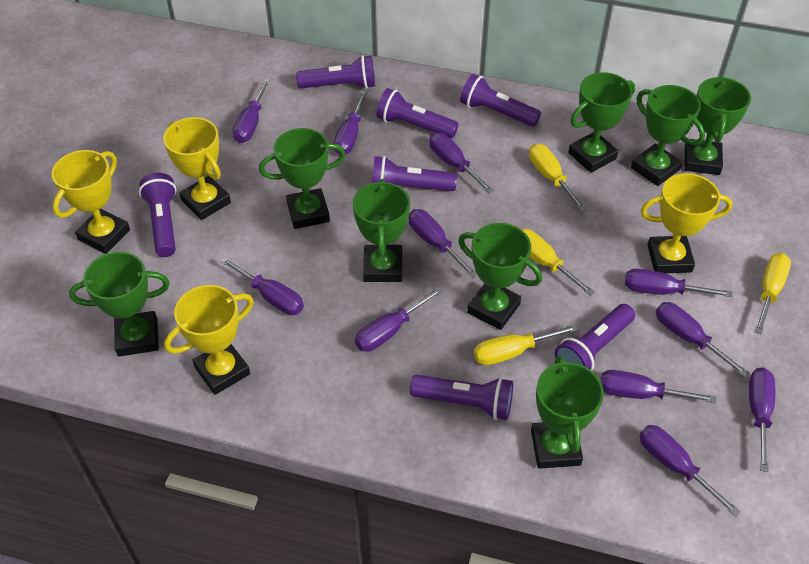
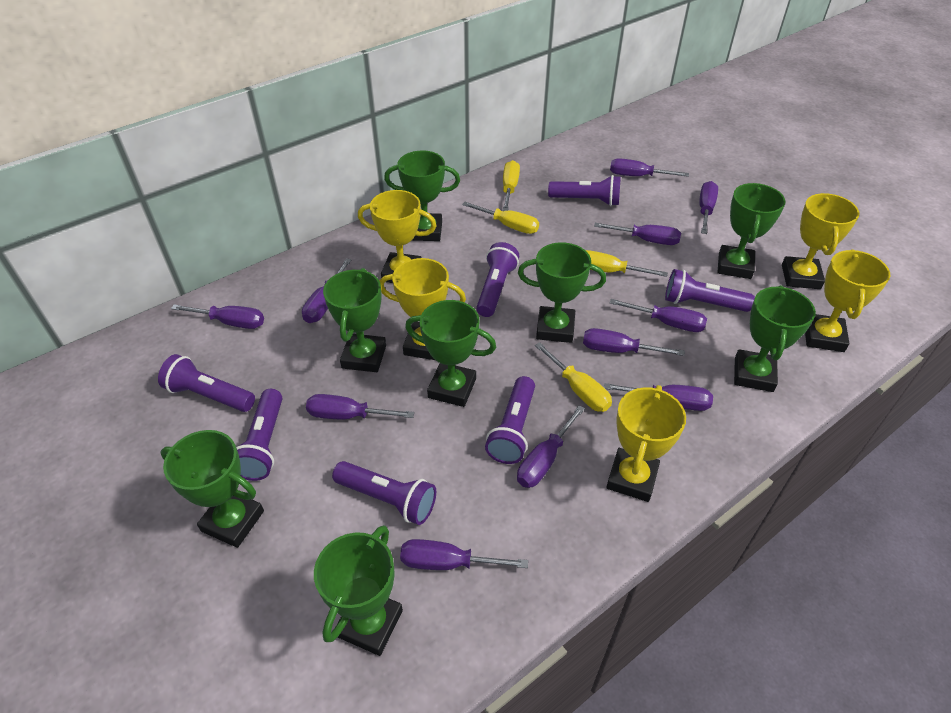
yellow trophy: 4 -> 5

